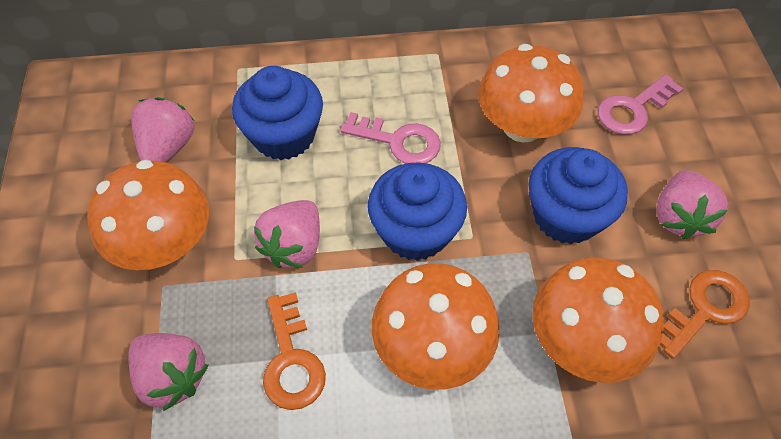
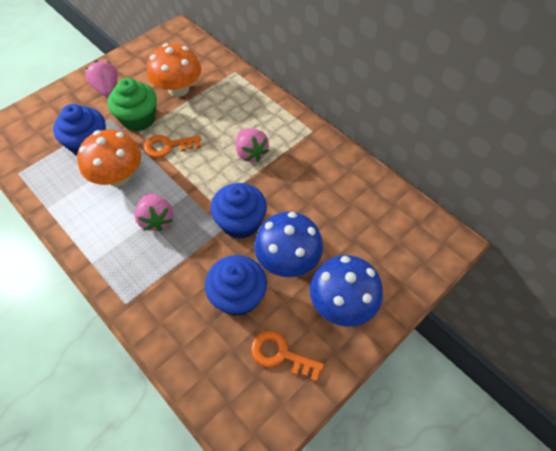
blue mushroom: 0 -> 2
green cupcake: 0 -> 1
orange mushroom: 4 -> 2
pink key: 2 -> 0
pink strawberry: 4 -> 3

